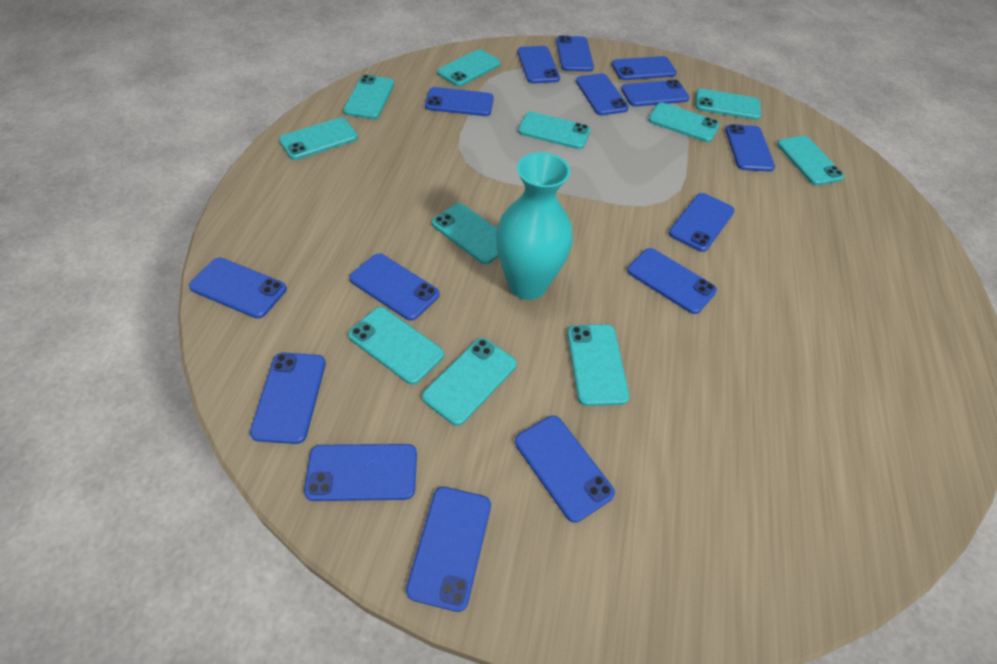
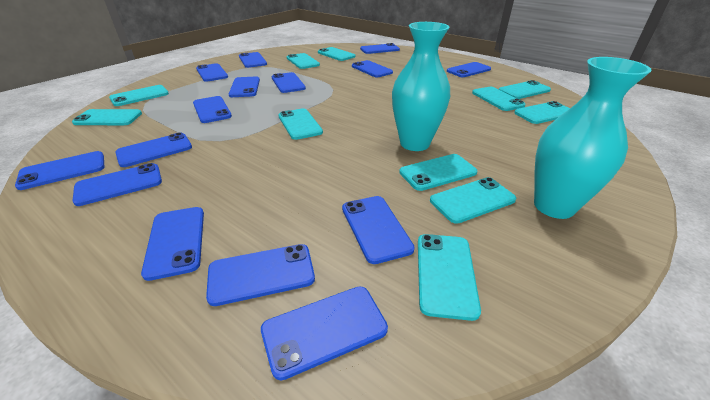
turquoise vase: 1 -> 2

